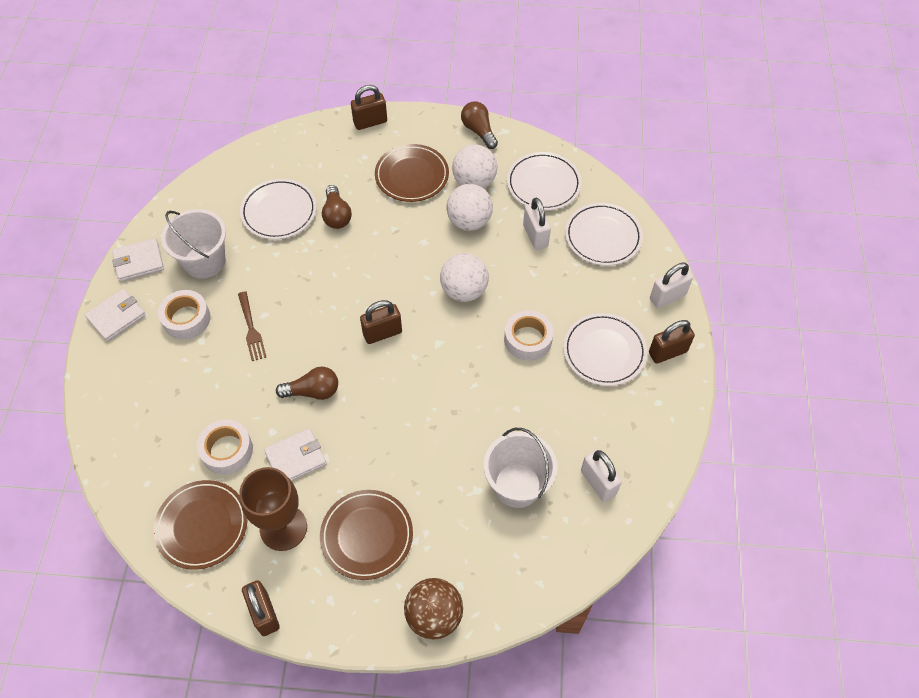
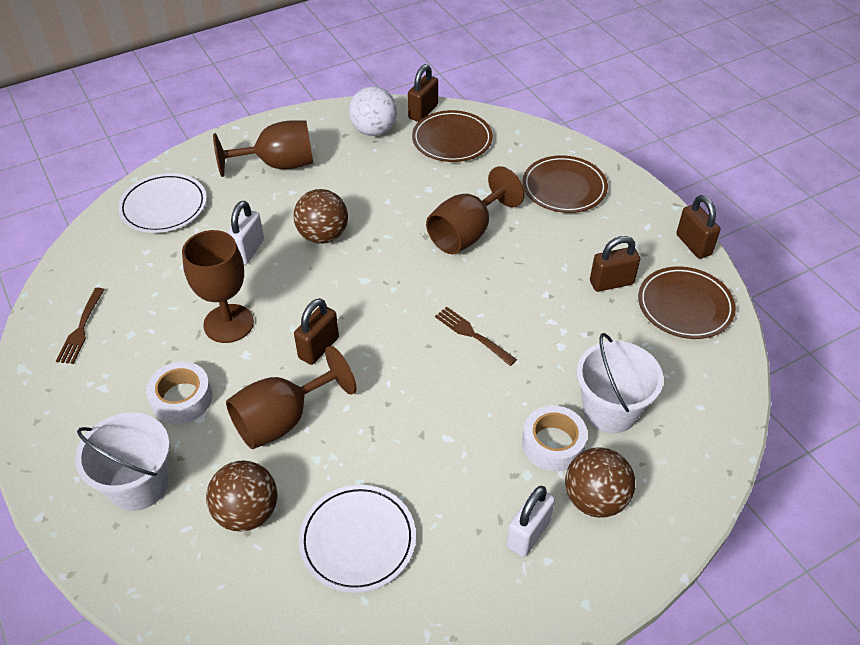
brown ball: 1 -> 3
brown fork: 1 -> 2
brown goblet: 1 -> 4
brown light bulb: 3 -> 0
white ball: 3 -> 1
white padlock: 3 -> 2
white plate: 4 -> 2
white tape: 3 -> 2
white wallet: 3 -> 0

